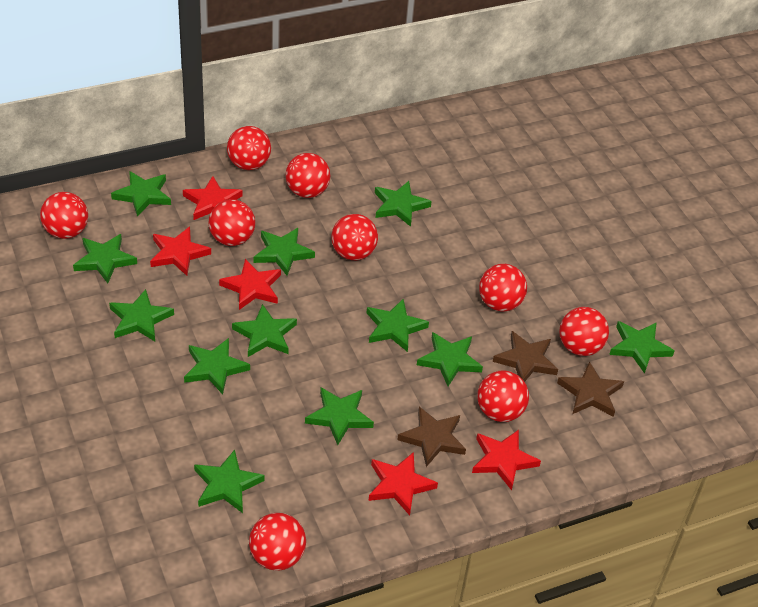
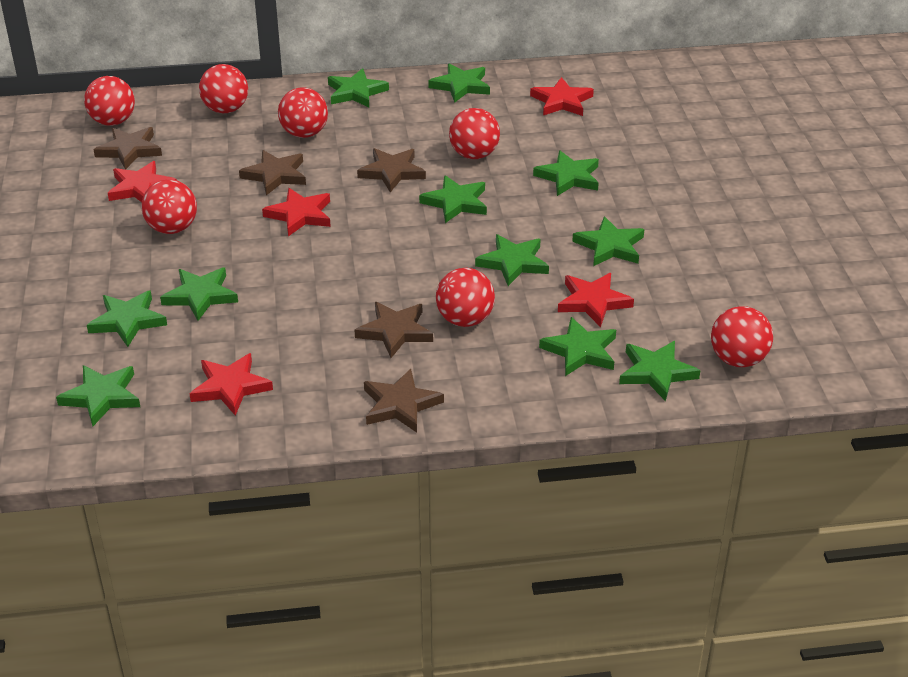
brown star: 3 -> 5
green star: 12 -> 11
red ball: 9 -> 7

